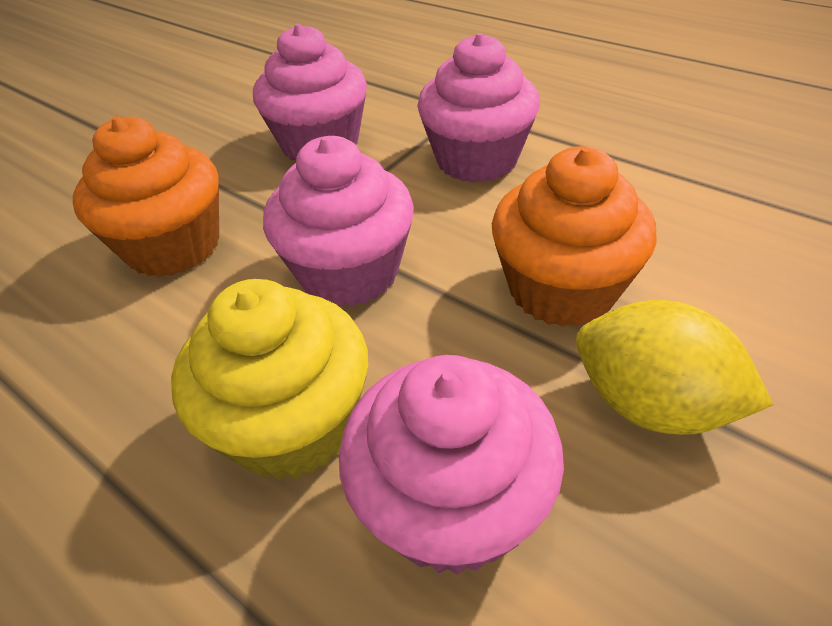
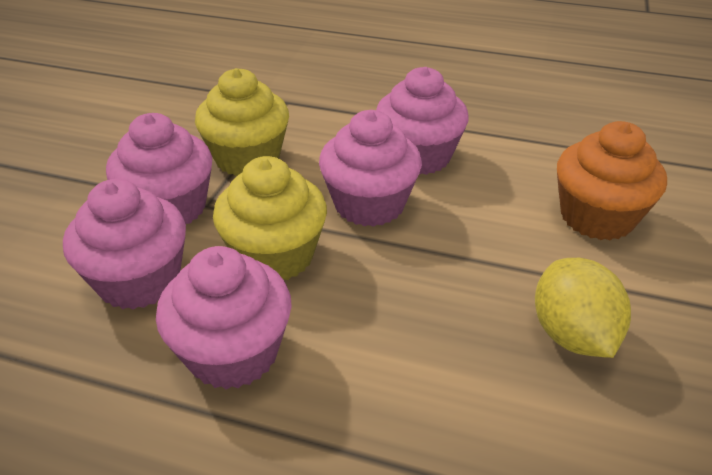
orange cupcake: 2 -> 1
pink cupcake: 4 -> 5
yellow cupcake: 1 -> 2

